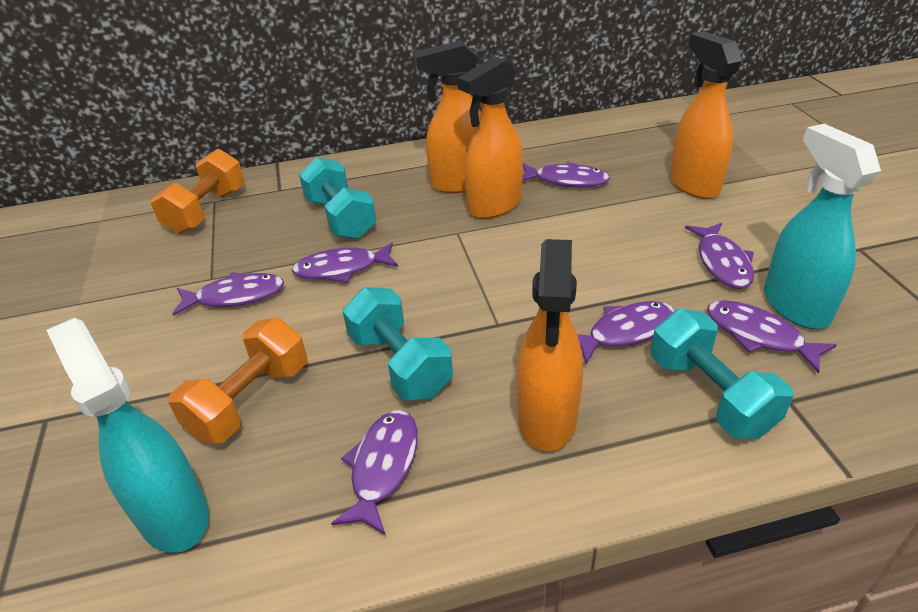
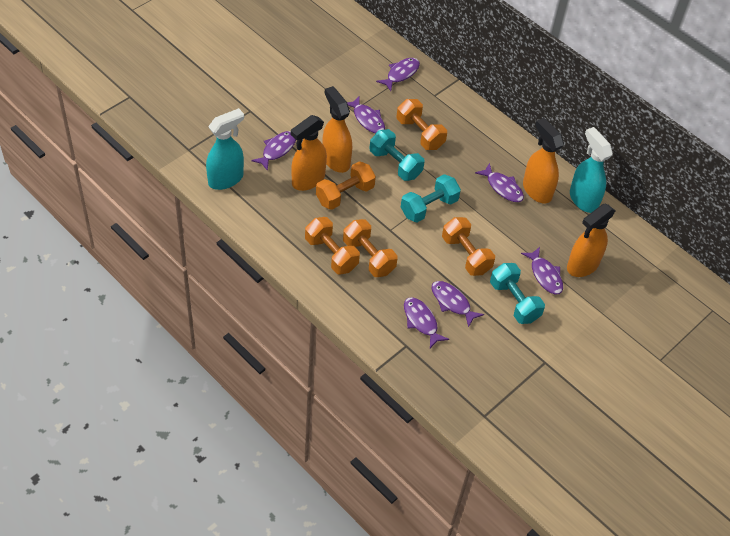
orange dumbbell: 2 -> 5

